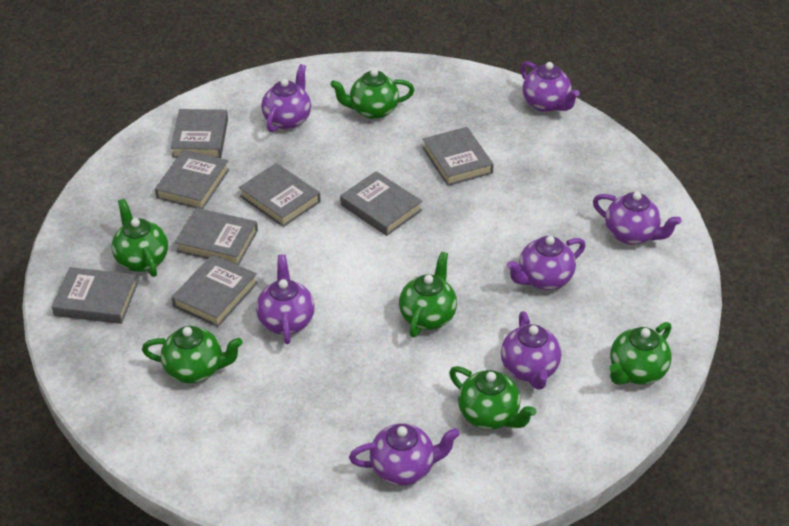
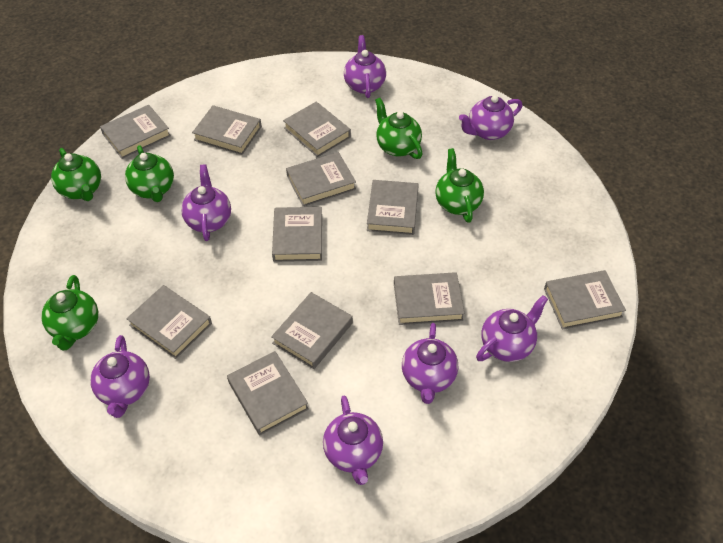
green teapot: 6 -> 5
grey book: 8 -> 11

